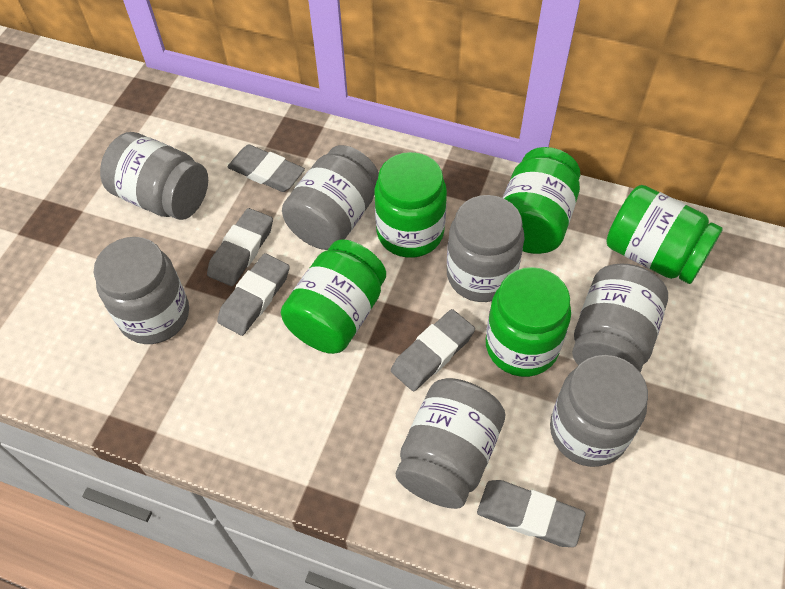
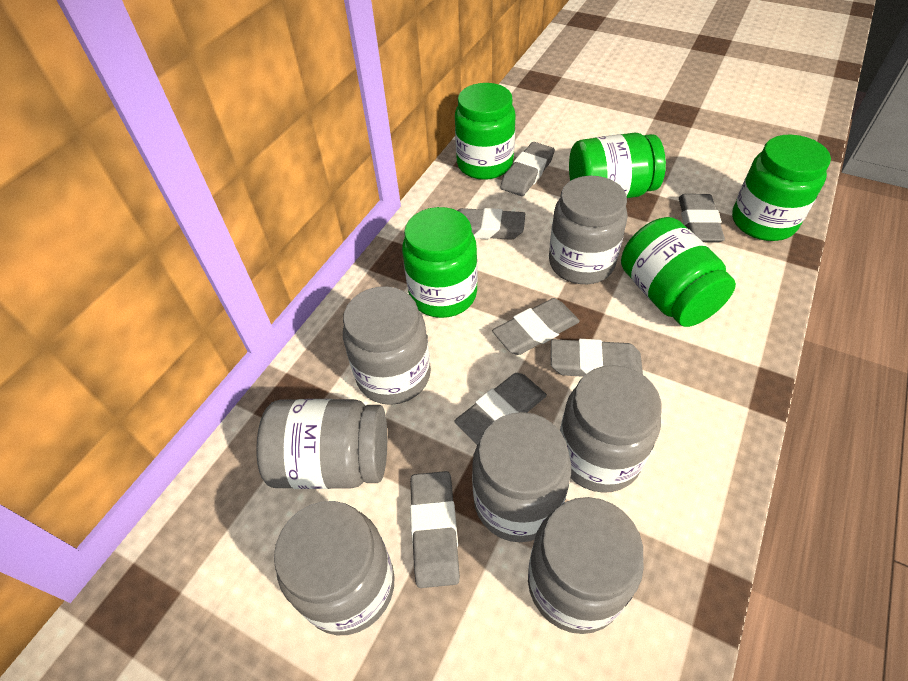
grey eraser: 5 -> 7

